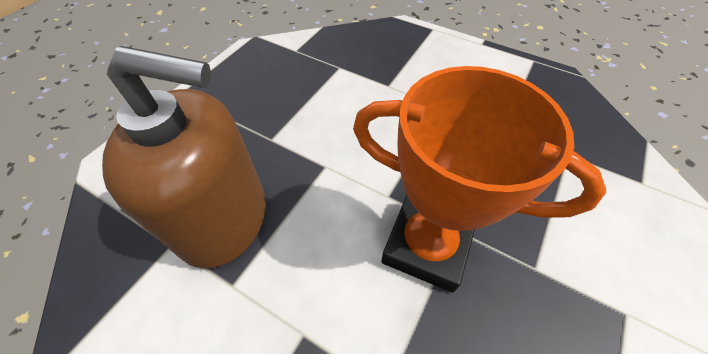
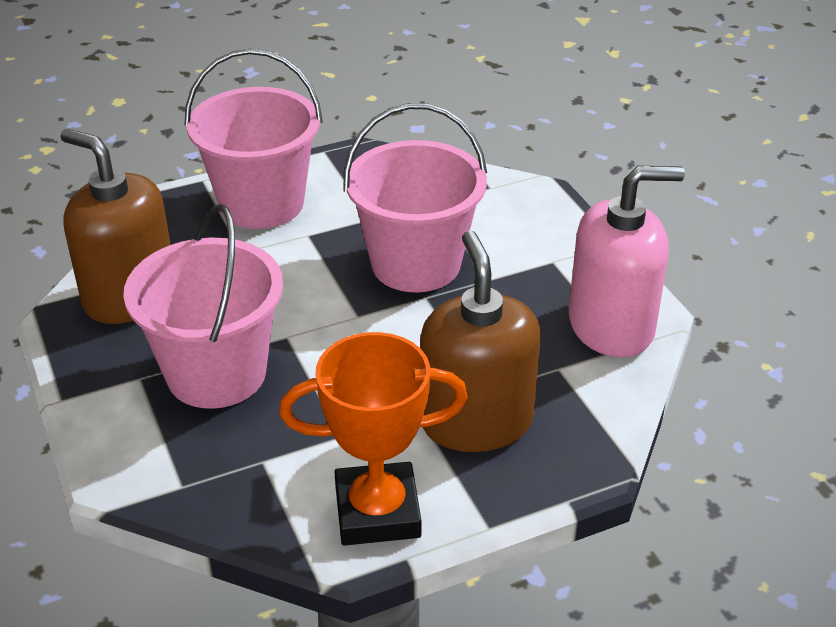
brown soap dispenser: 1 -> 2
pink bucket: 0 -> 3
pink soap dispenser: 0 -> 1

